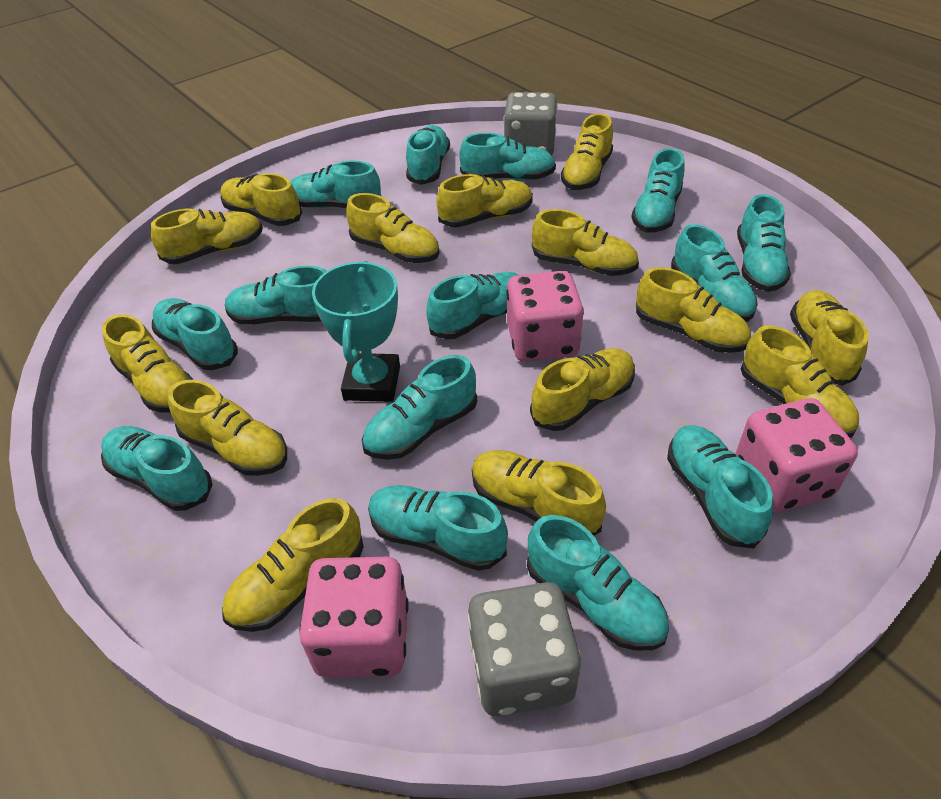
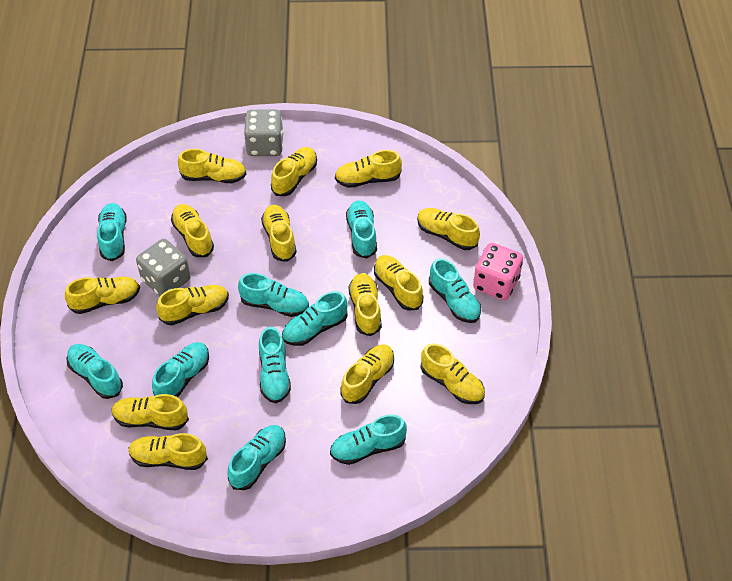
pink dice: 3 -> 1
turquoise shoe: 14 -> 10
turquoise trophy: 1 -> 0

